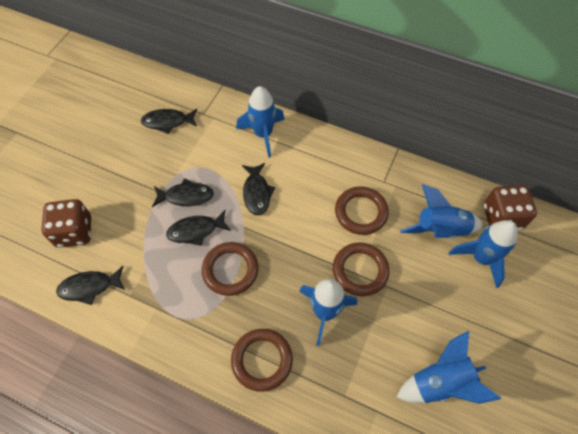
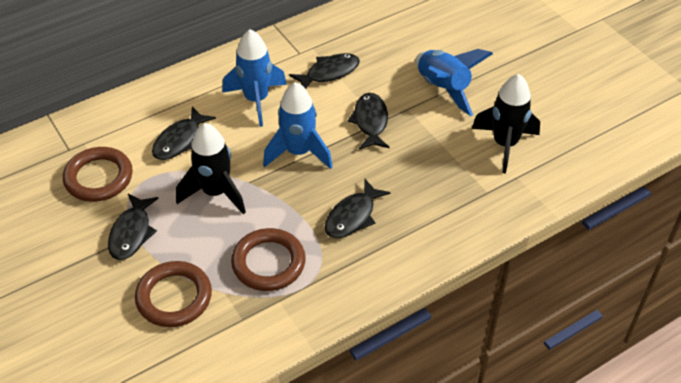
black rocket: 0 -> 2
blue rocket: 5 -> 3
brown dice: 2 -> 0
brown ring: 4 -> 3

